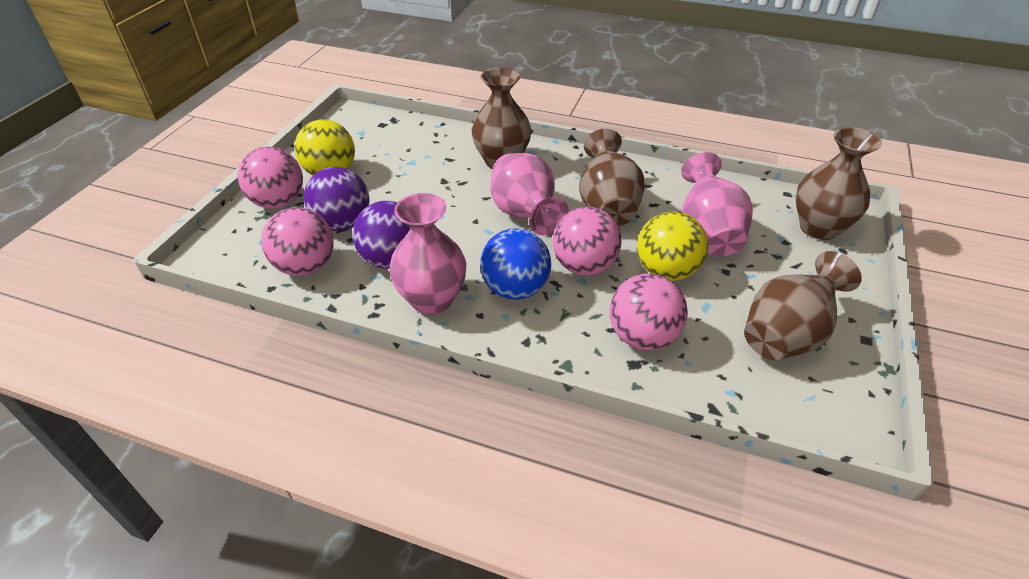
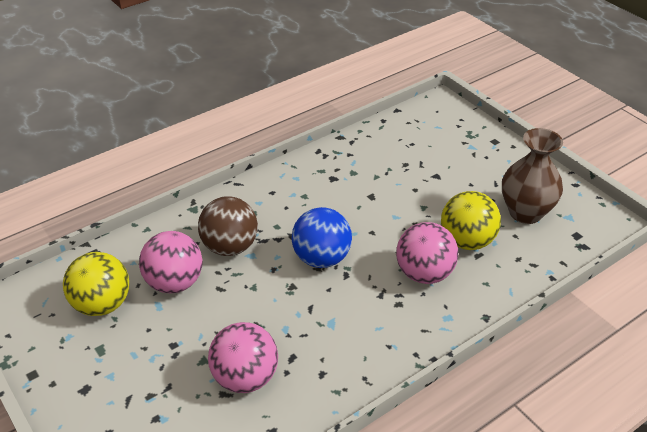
brown ball: 0 -> 1
brown vase: 4 -> 1
pink ball: 4 -> 3
pink vase: 3 -> 0
purple ball: 2 -> 0

